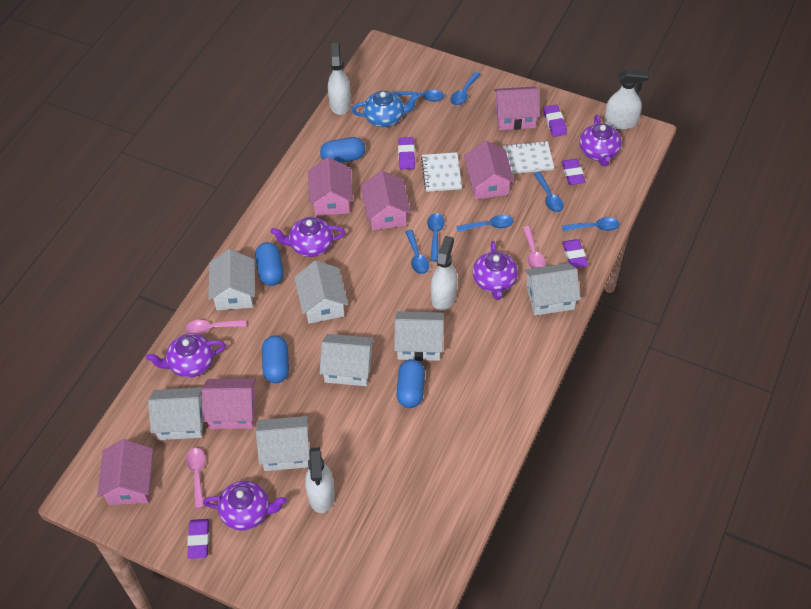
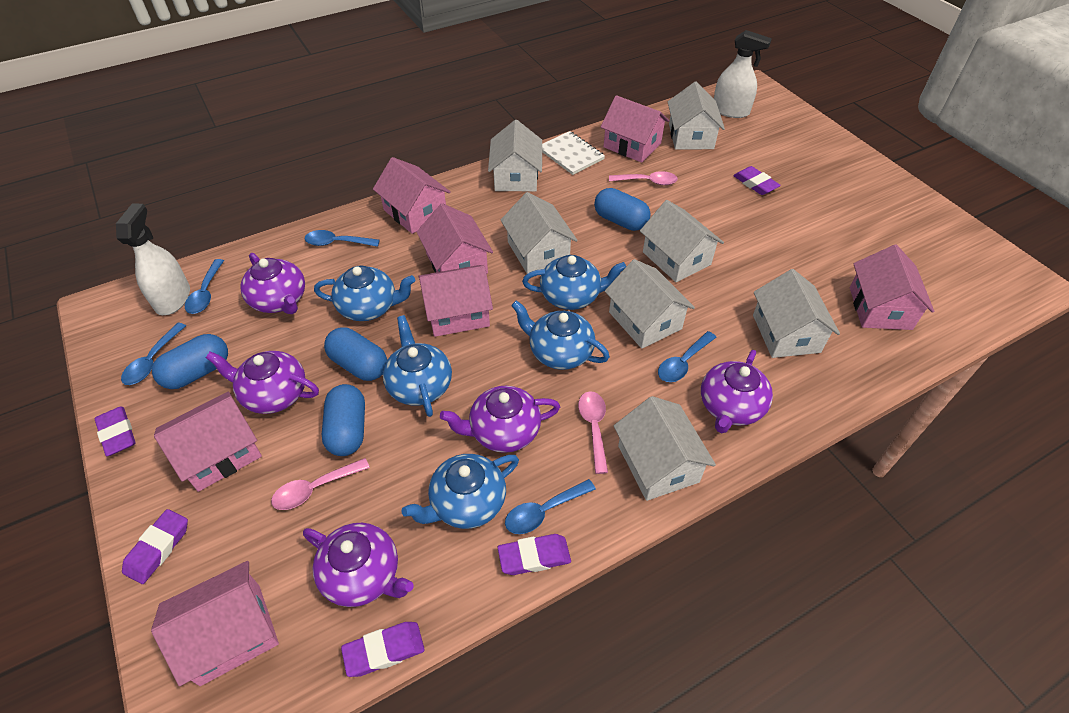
blue spoon: 7 -> 5
blue teapot: 1 -> 5
pink house: 6 -> 7
white notebook: 2 -> 1
white spray bottle: 4 -> 2

